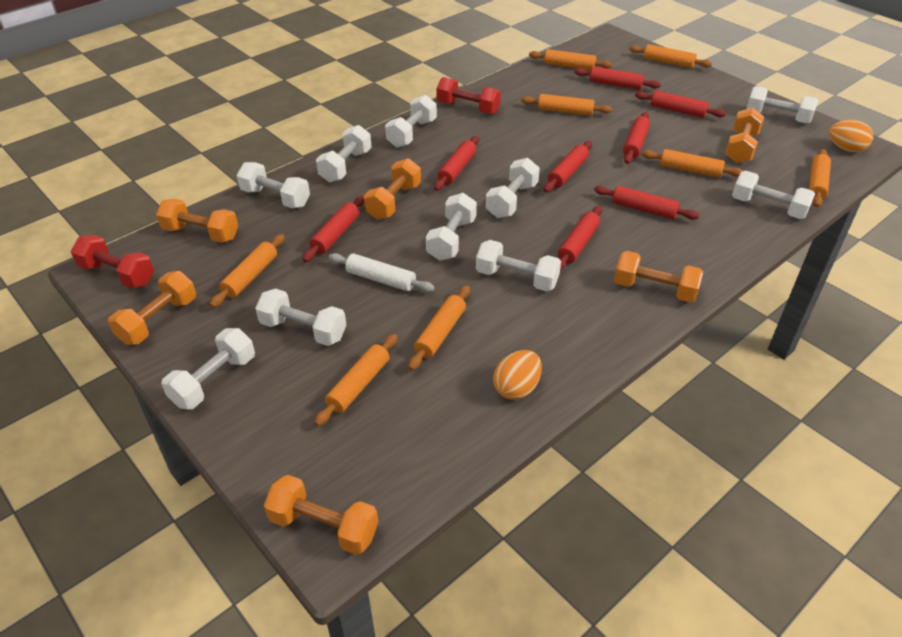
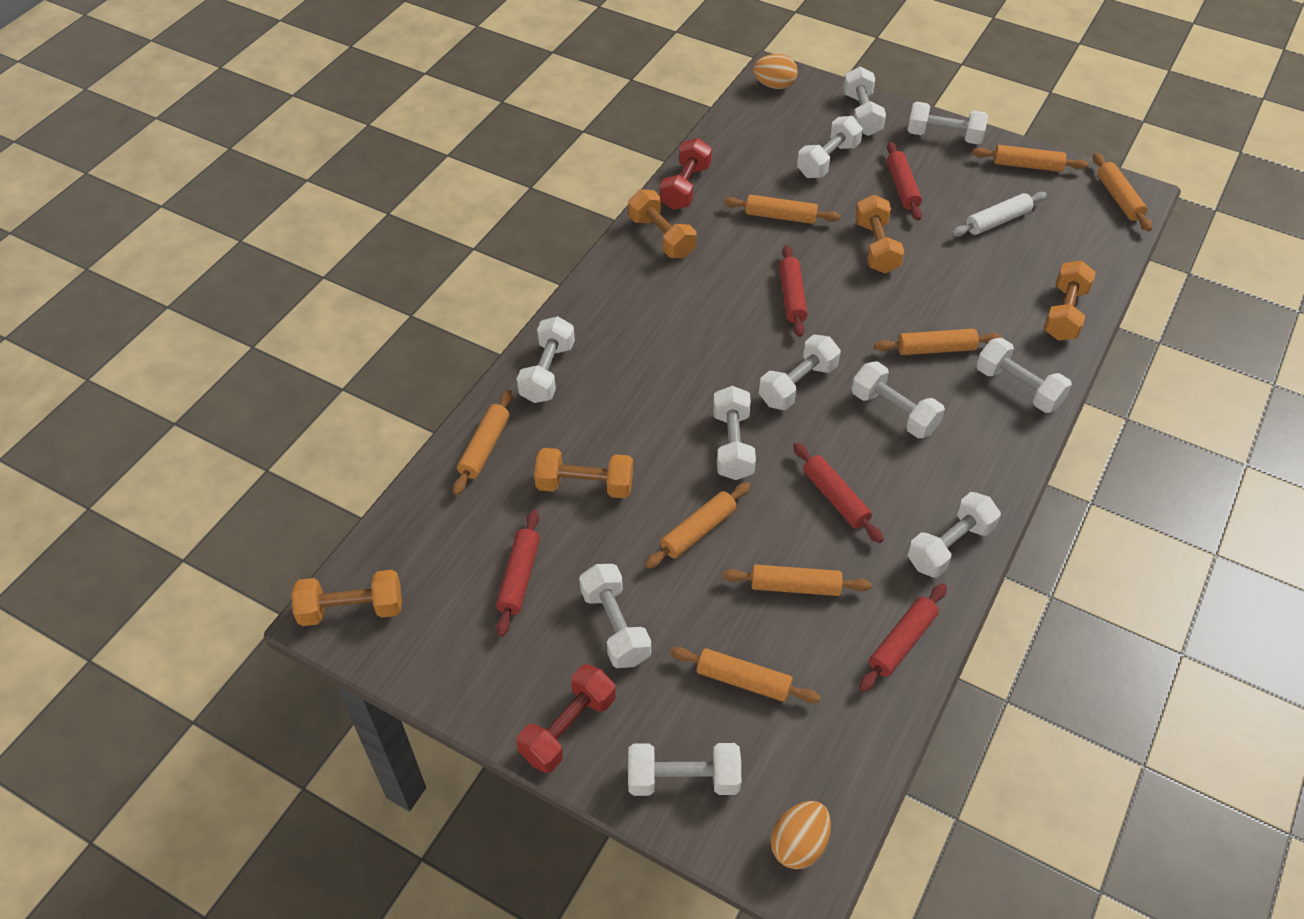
orange dumbbell: 6 -> 5
red rolling pin: 8 -> 5
white dumbbell: 10 -> 11

